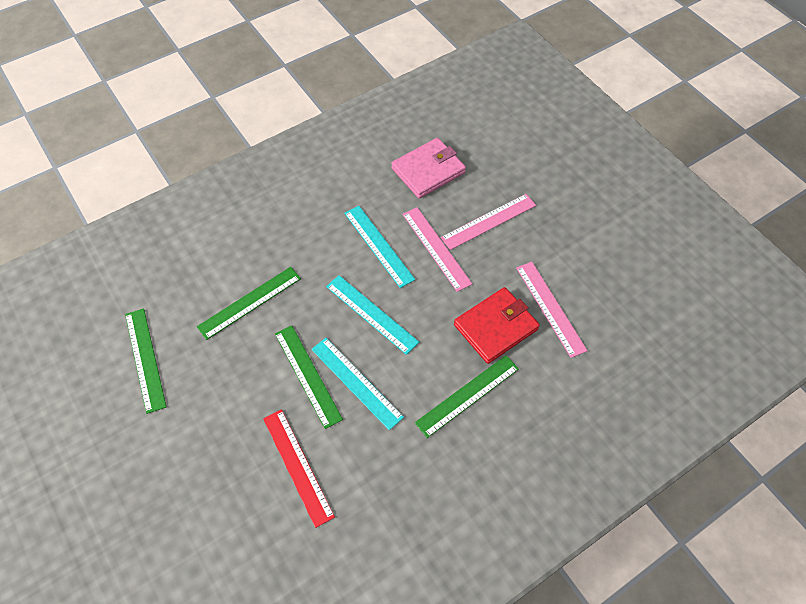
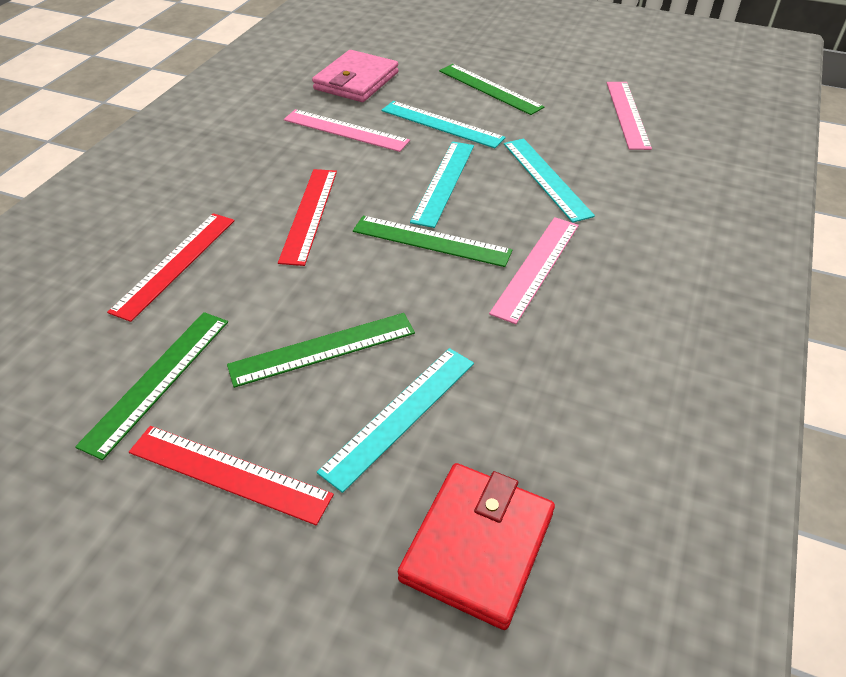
red ruler: 1 -> 3
turquoise ruler: 3 -> 4

